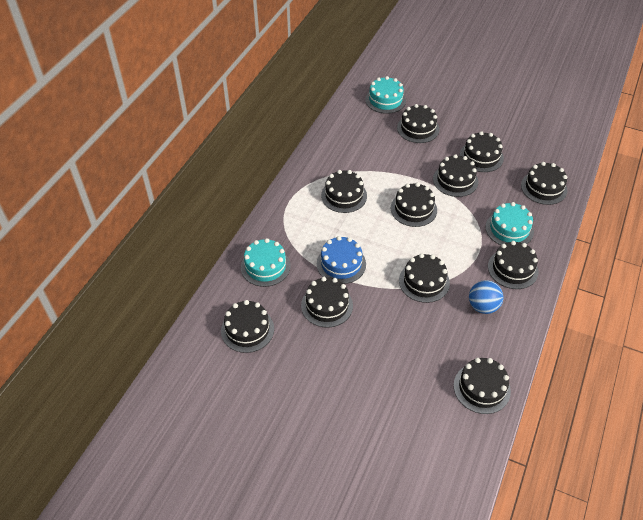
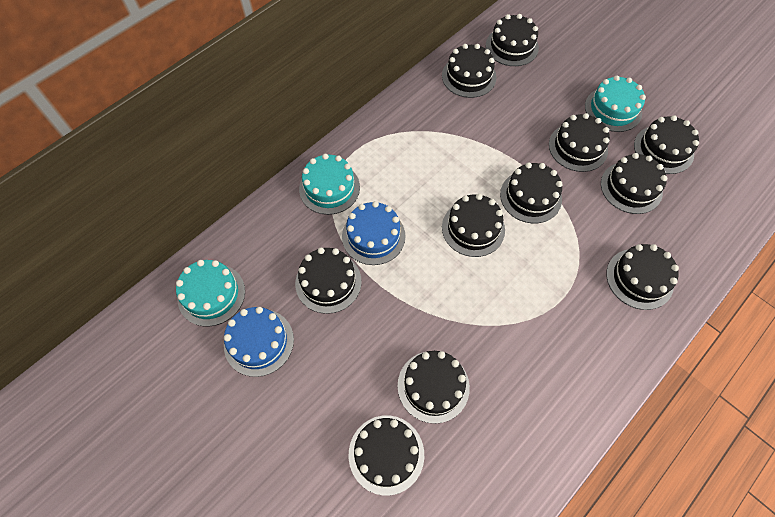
blue ball: 1 -> 0
blue cake: 1 -> 2

